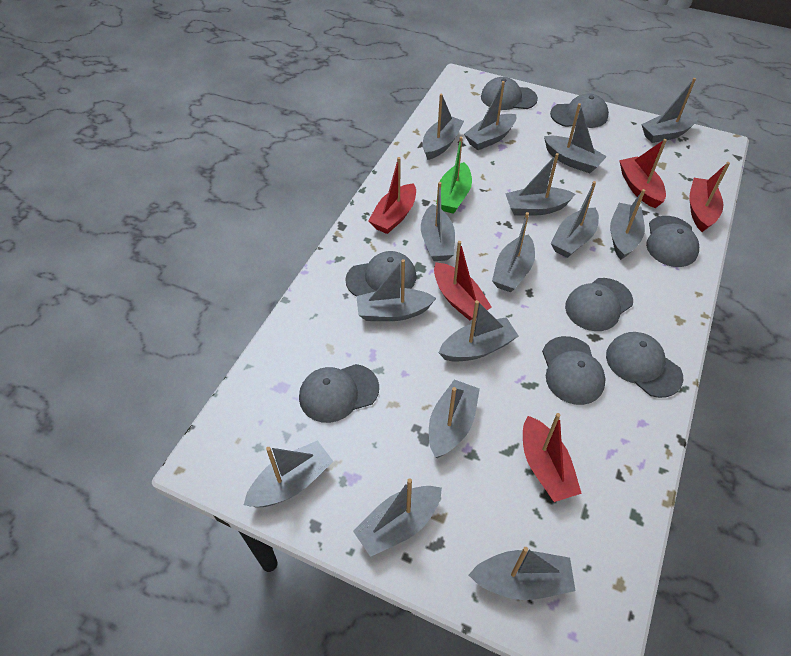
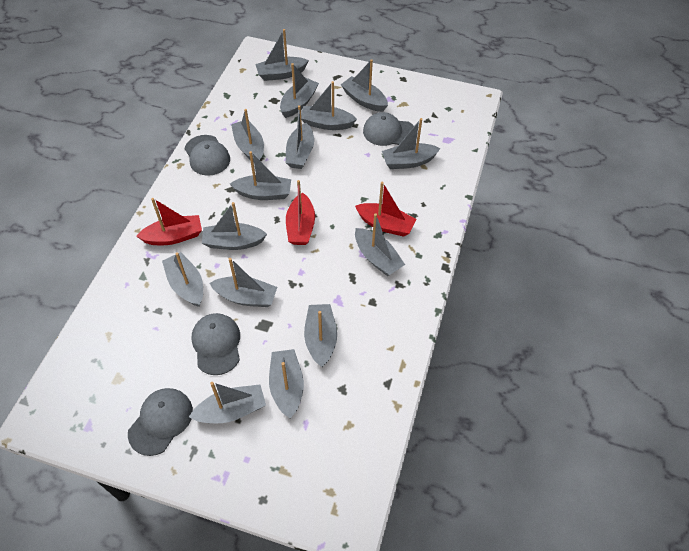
green boat: 1 -> 0
grey cap: 8 -> 4
red boat: 5 -> 3

